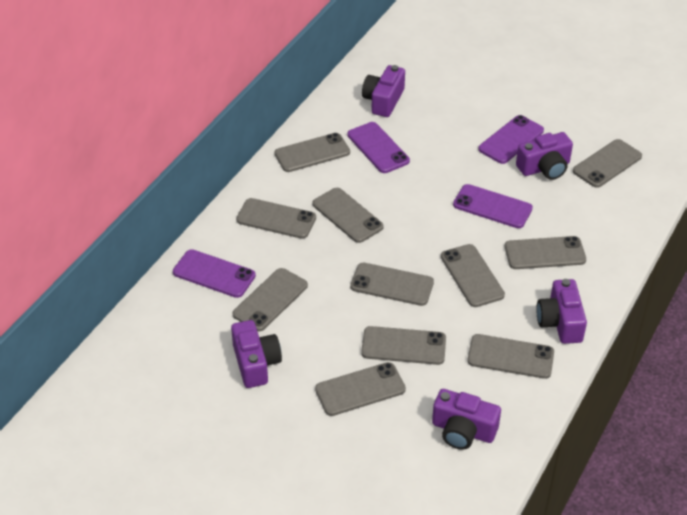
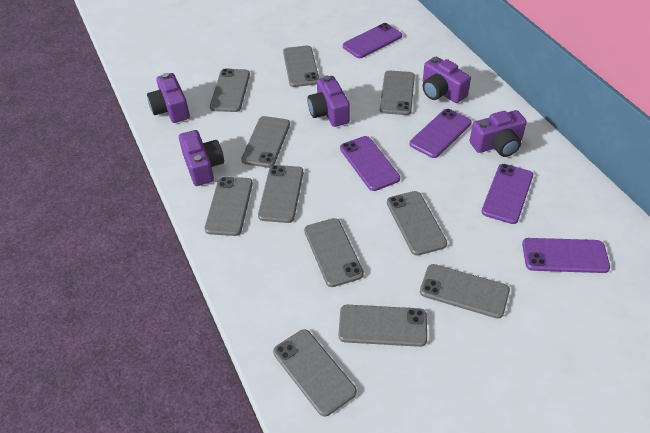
purple phone: 4 -> 5

